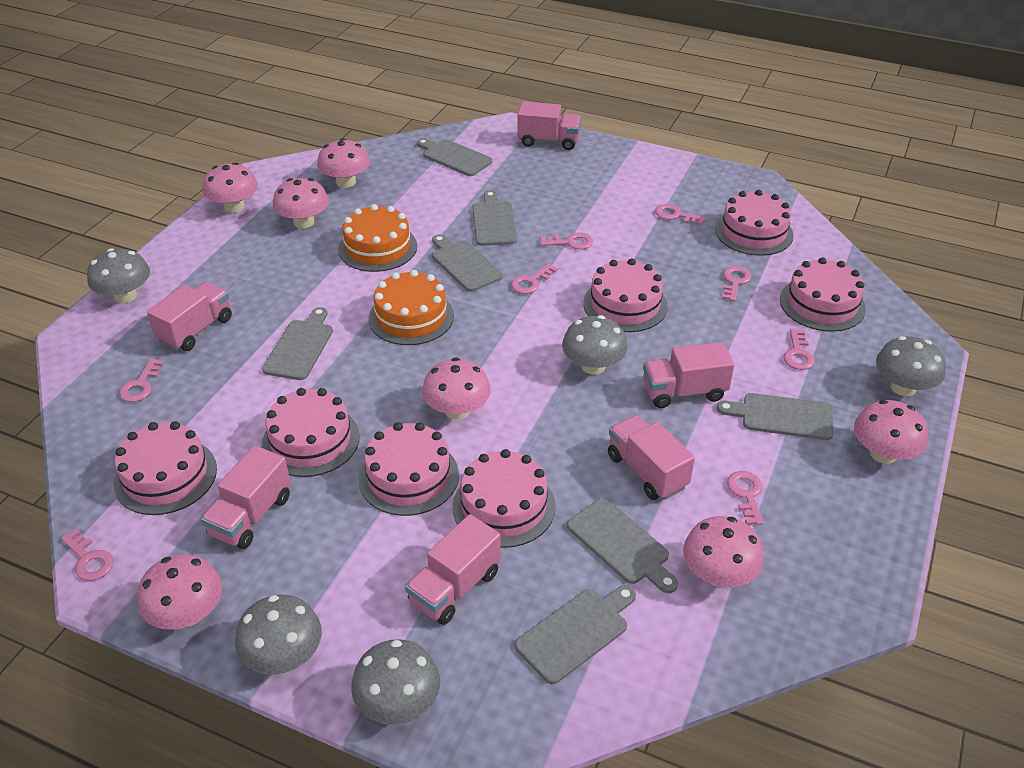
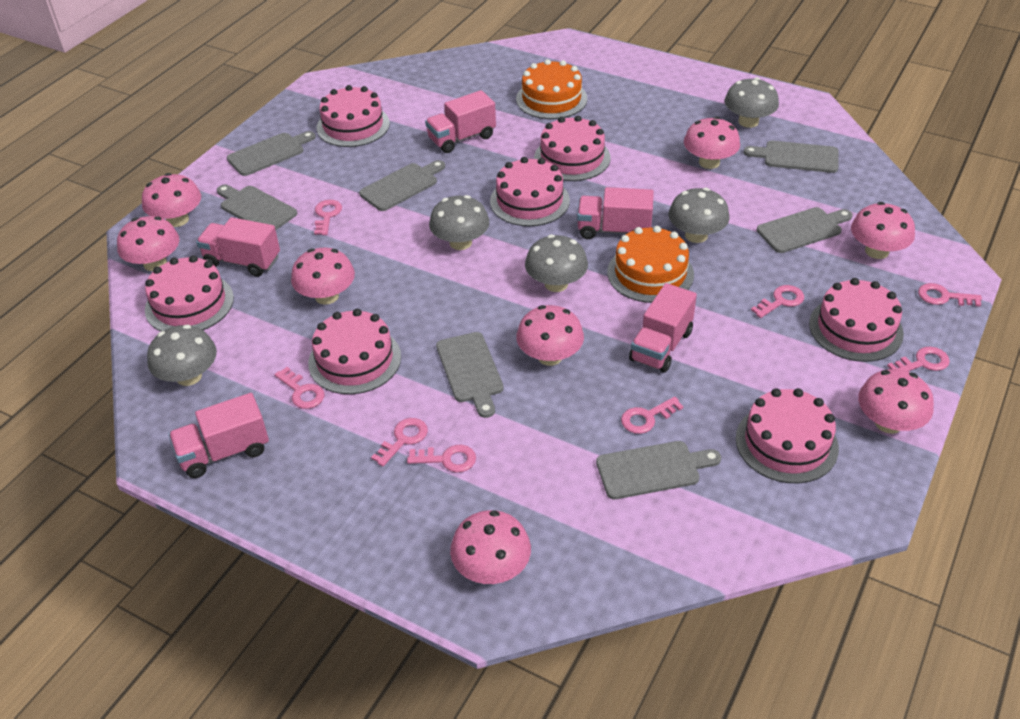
pink mushroom: 7 -> 8
pink truck: 6 -> 5

